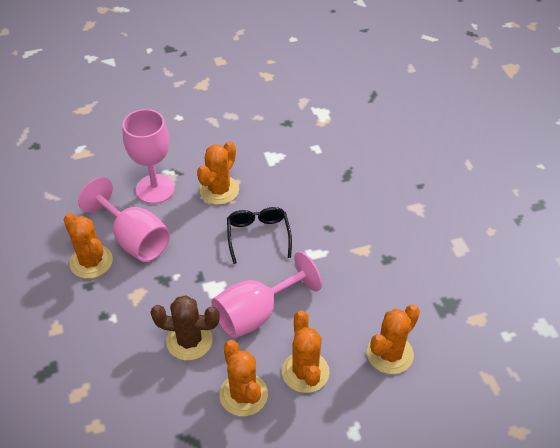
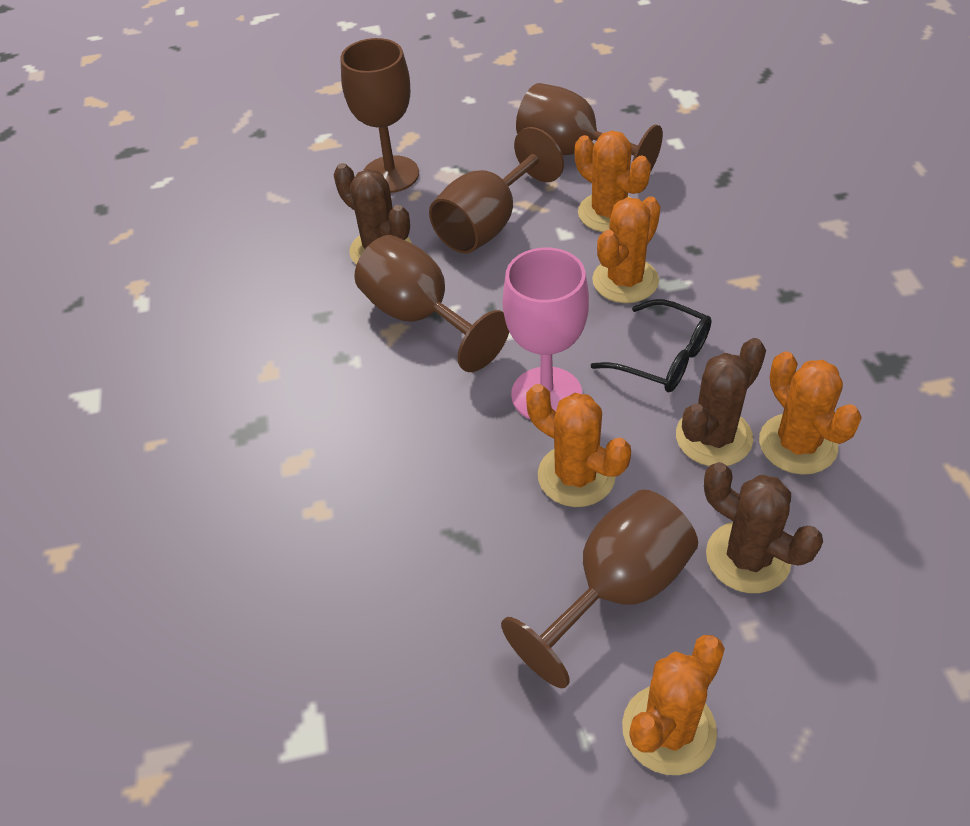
brown cactus: 1 -> 3
brown goblet: 0 -> 5
pink goblet: 3 -> 1

